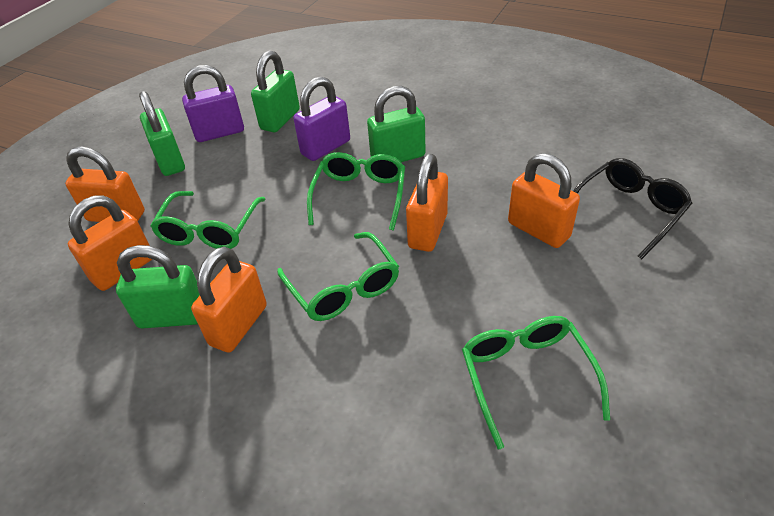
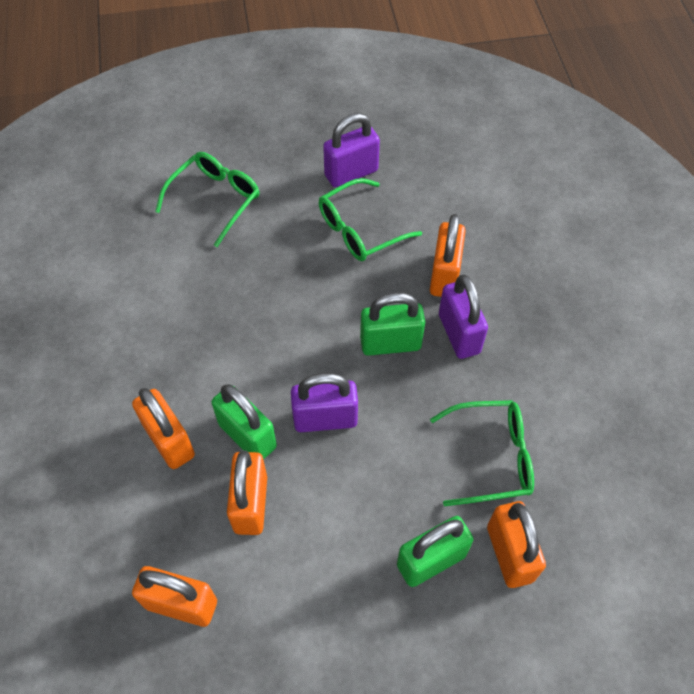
black glasses: 1 -> 0
green glasses: 4 -> 3
green padlock: 4 -> 3
purple padlock: 2 -> 3

